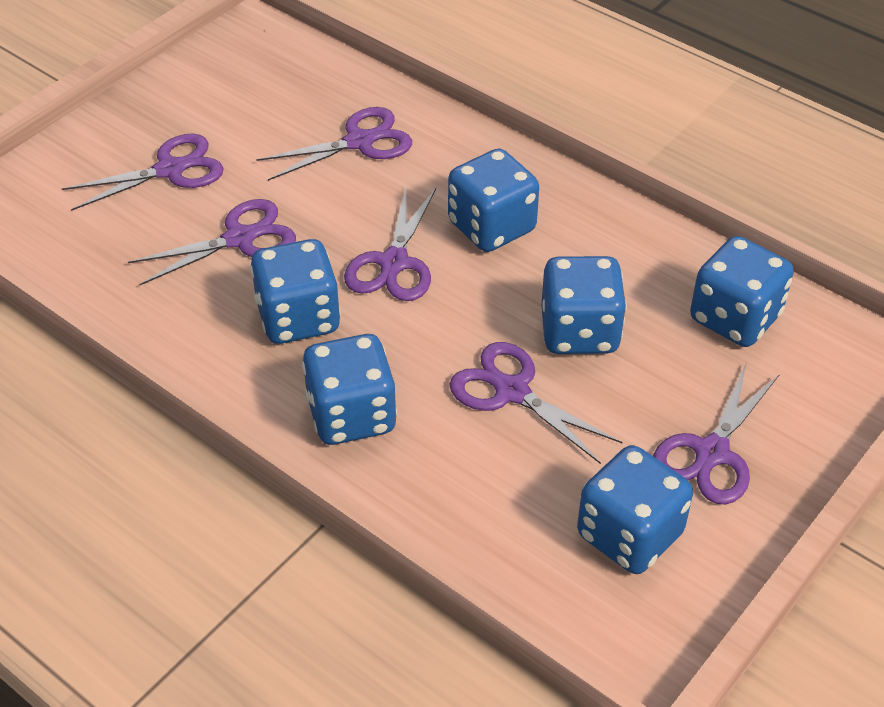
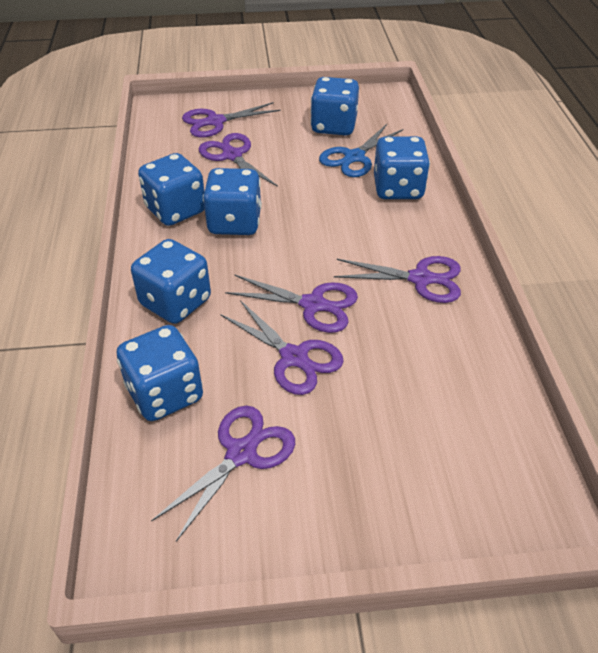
blue scissors: 0 -> 1

